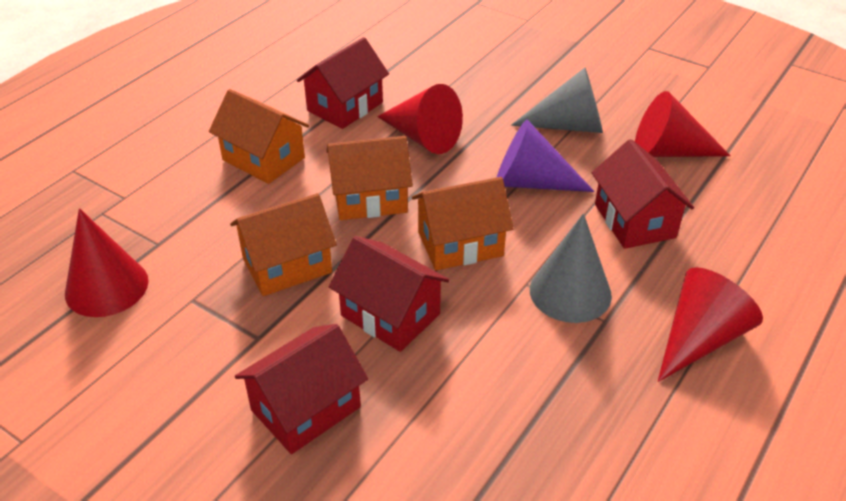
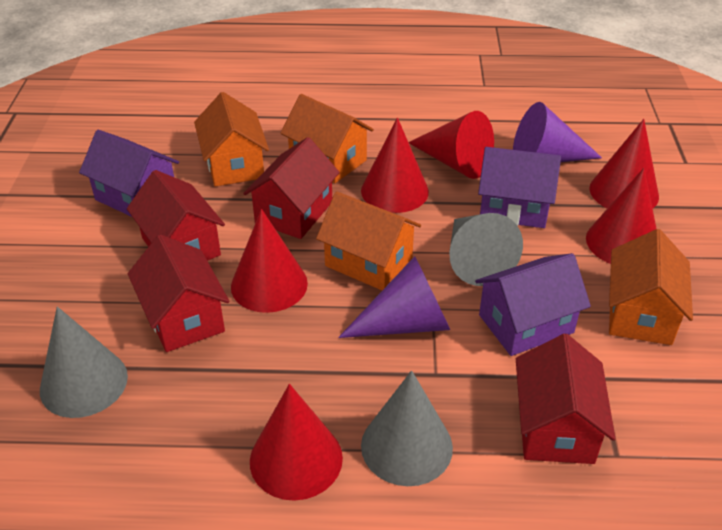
grey cone: 2 -> 3
purple cone: 1 -> 2
purple house: 0 -> 3
red cone: 4 -> 6

